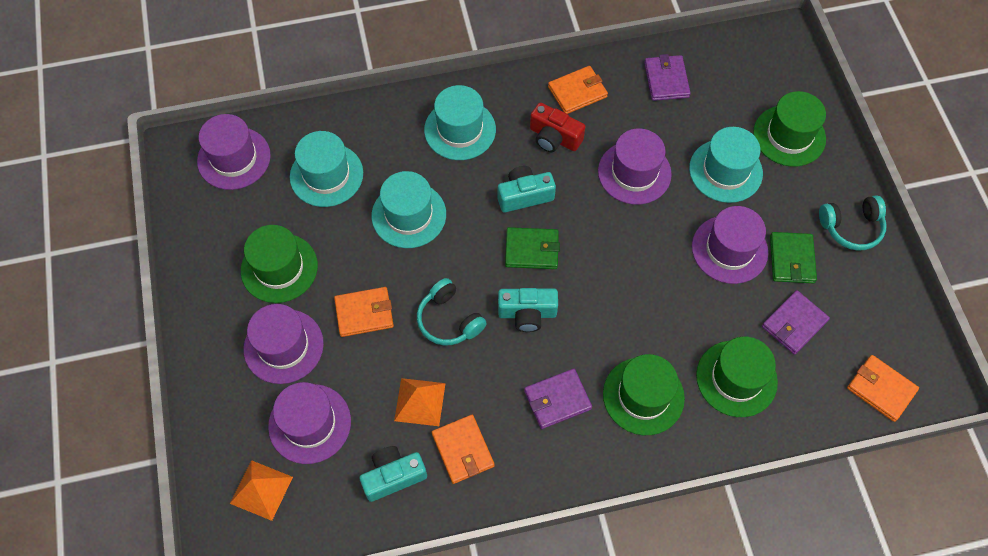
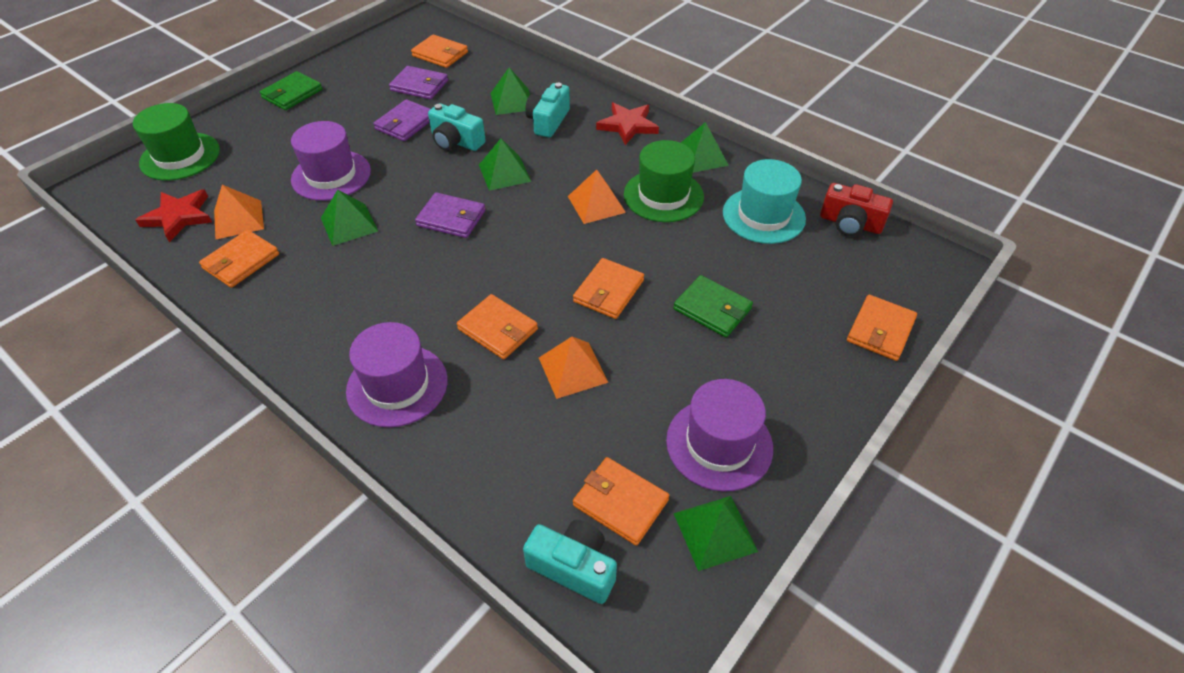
green hat: 4 -> 2
green pyramid: 0 -> 5
orange pyramid: 2 -> 3
orange wallet: 4 -> 6
purple hat: 5 -> 3
red star: 0 -> 2
turquoise hat: 4 -> 1
turquoise headphones: 2 -> 0

